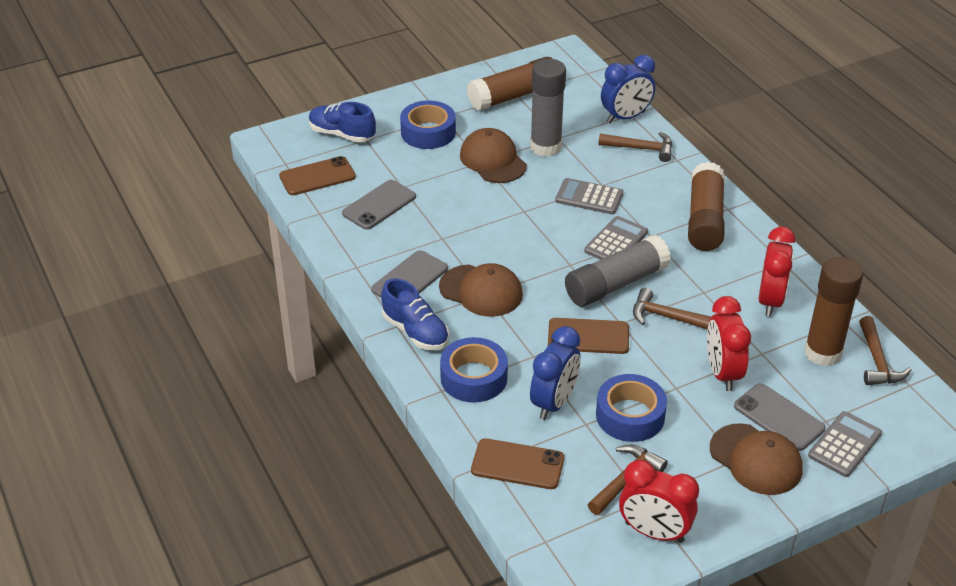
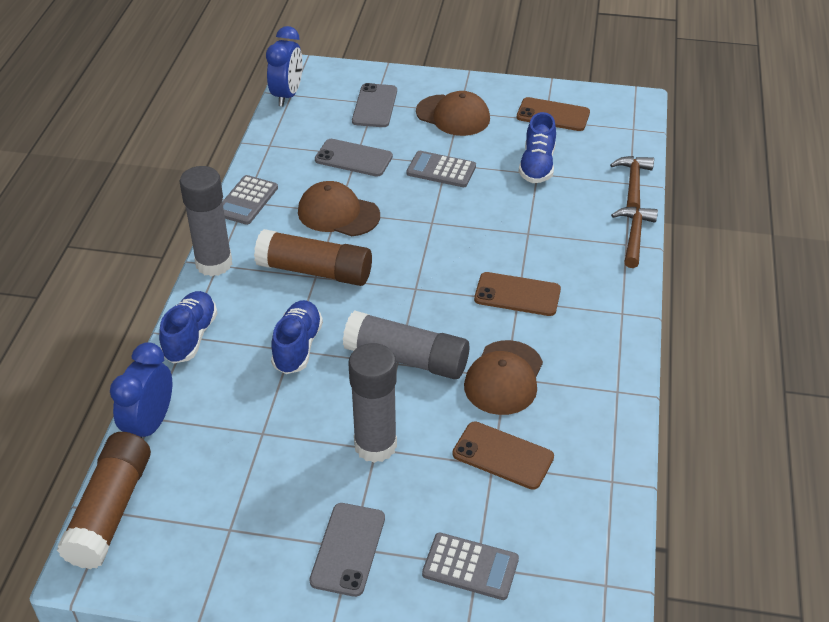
blue shoe: 2 -> 3
blue tape: 3 -> 0
brown glue stick: 3 -> 2
brown hammer: 4 -> 2
grey glue stick: 2 -> 3
red clock: 3 -> 0

